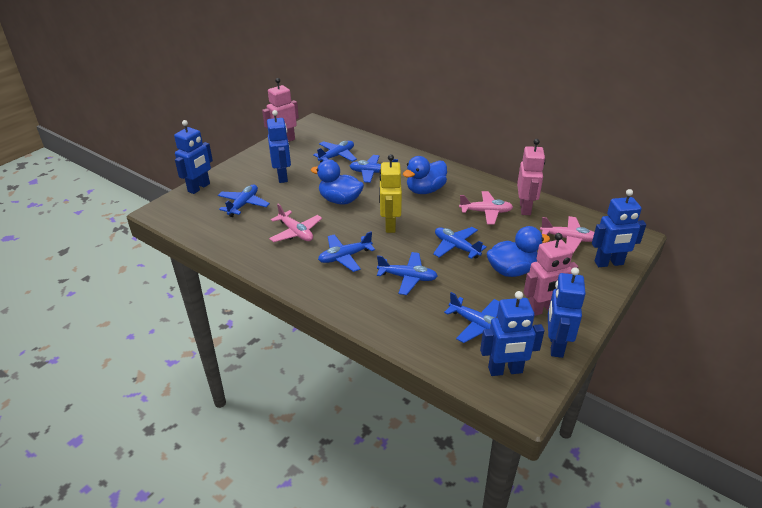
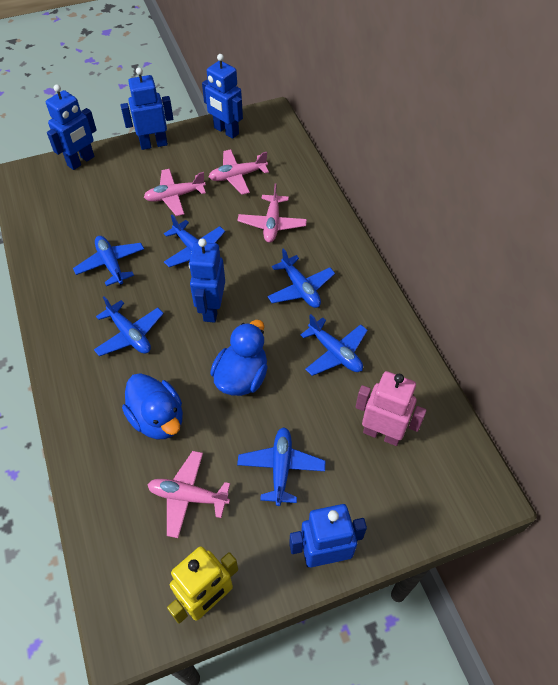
blue duck: 3 -> 2
blue plane: 7 -> 6
pink plane: 3 -> 4
pink robot: 3 -> 1

